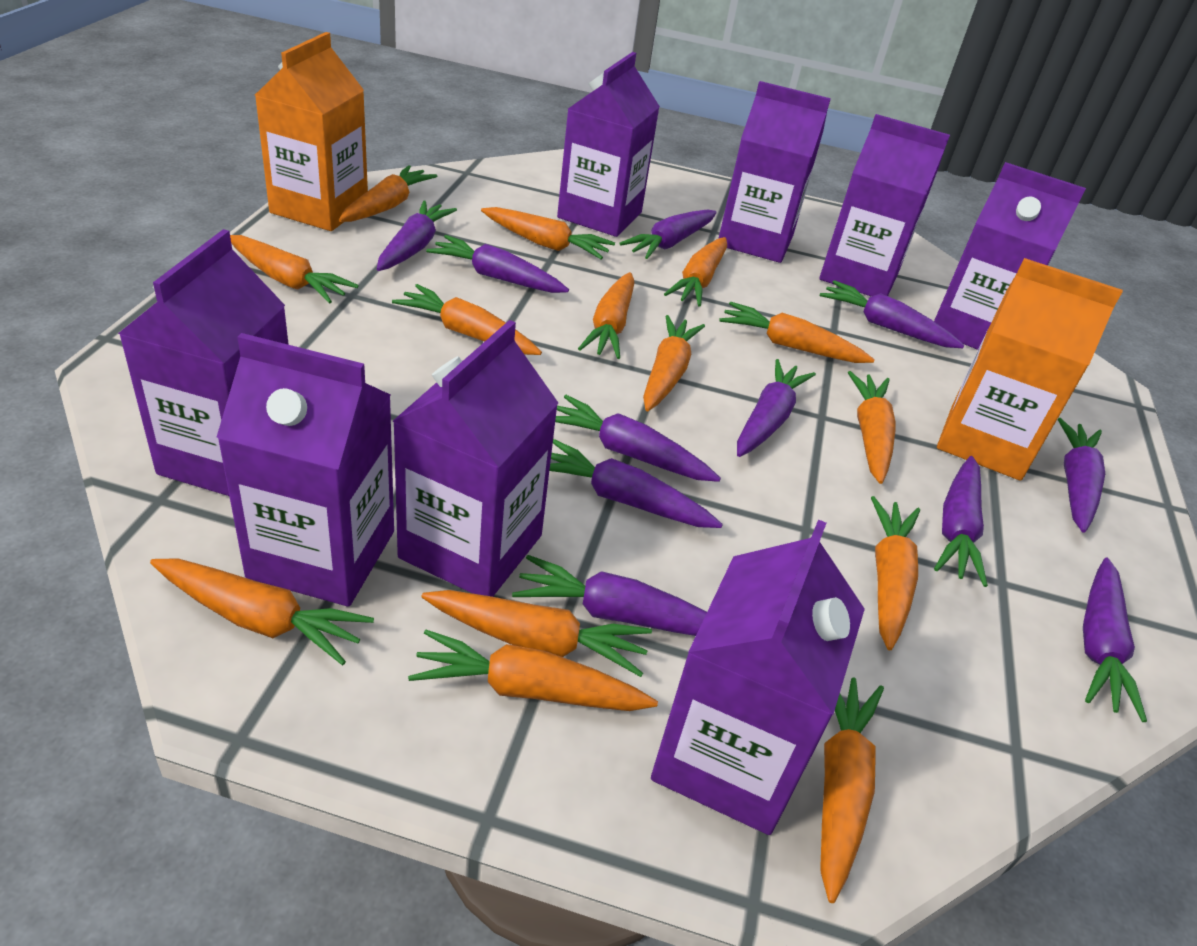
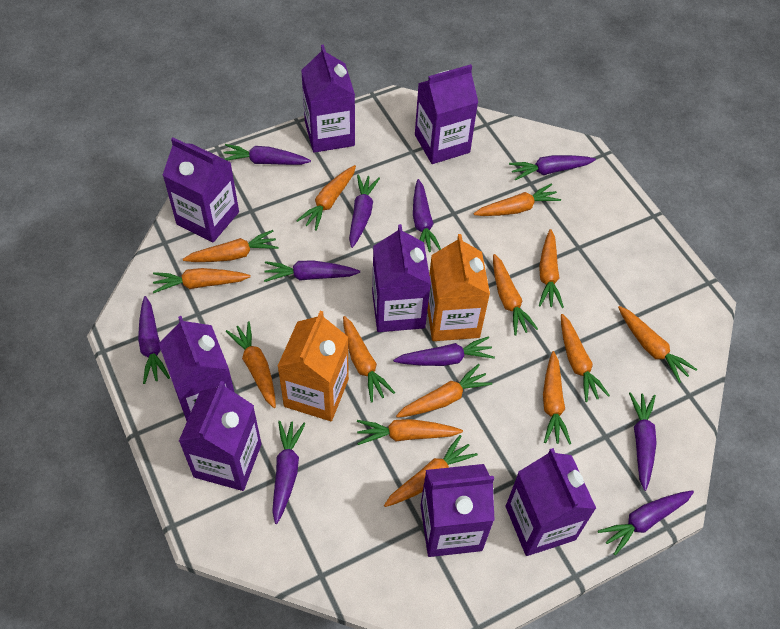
purple carrot: 11 -> 10

